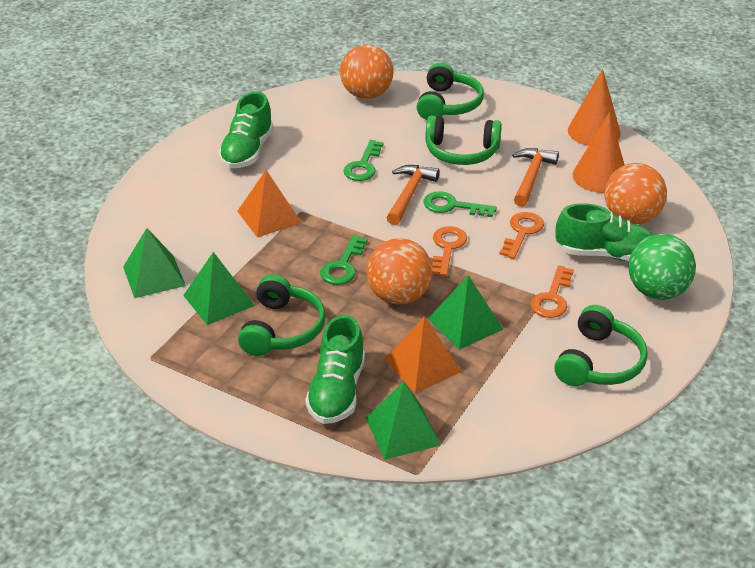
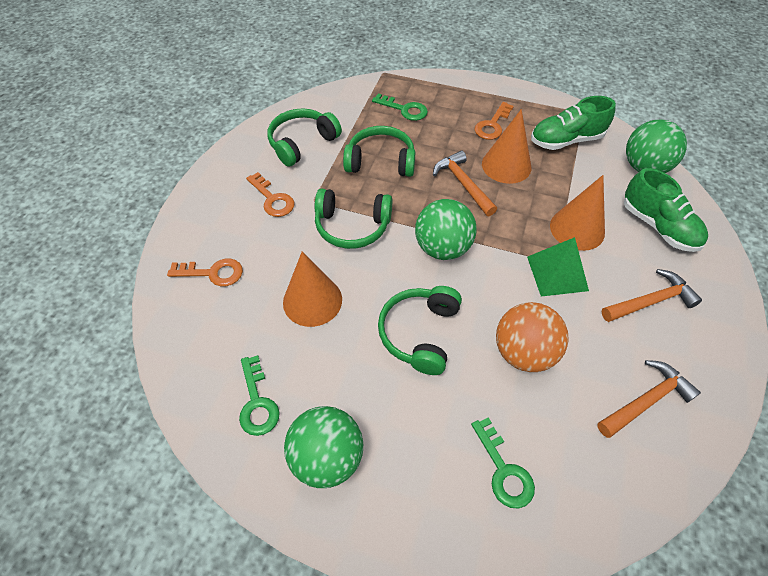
green ball: 1 -> 3
green pyramid: 4 -> 1
green shoe: 3 -> 2
orange ball: 3 -> 1
orange cone: 2 -> 3
orange hammer: 2 -> 3
orange pyramid: 2 -> 0

